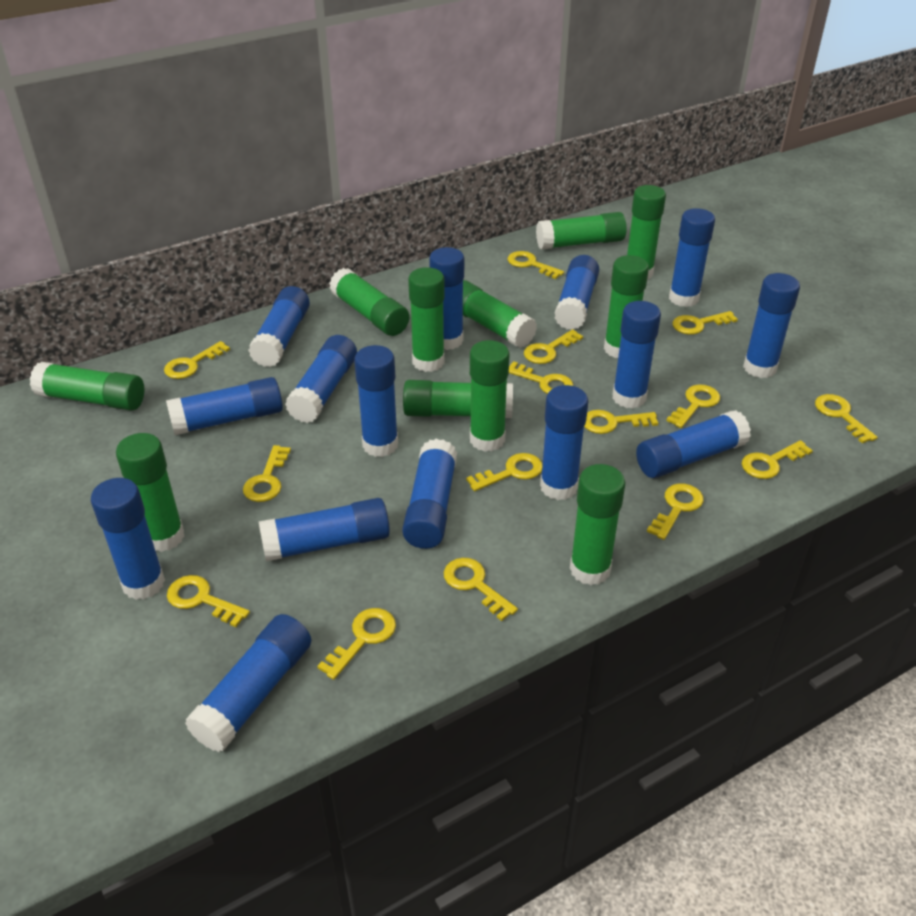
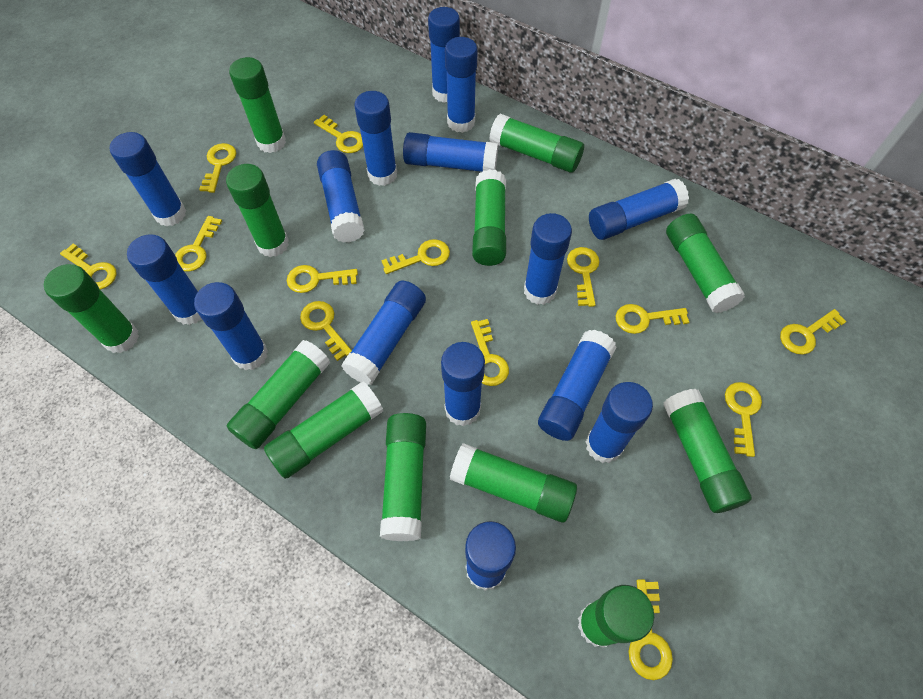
green glue stick: 11 -> 12
yellow key: 15 -> 13

